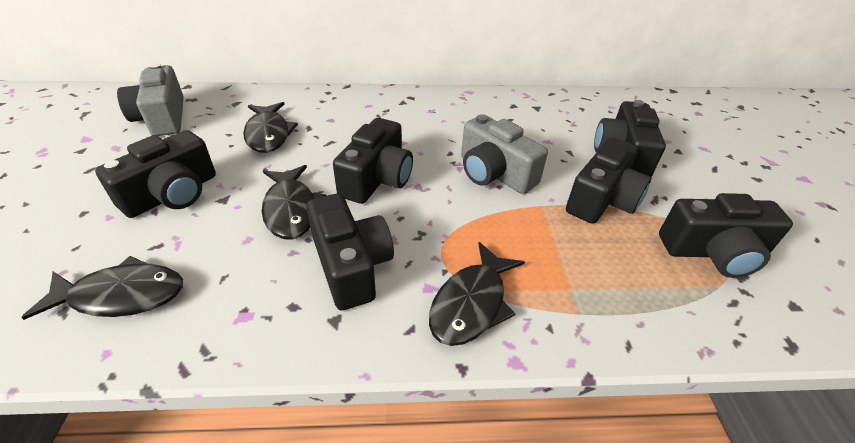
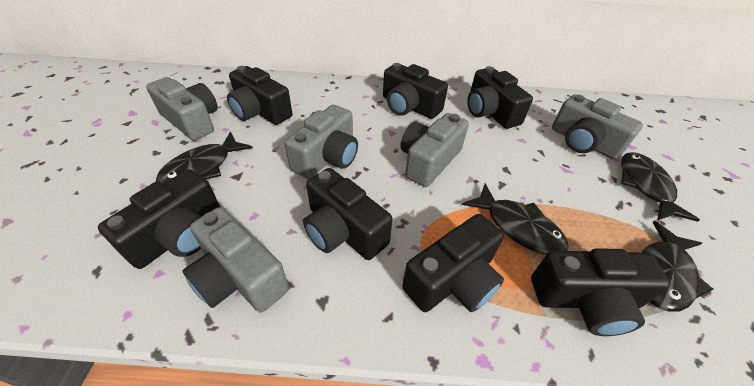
black camera: 6 -> 7
grey camera: 2 -> 5

